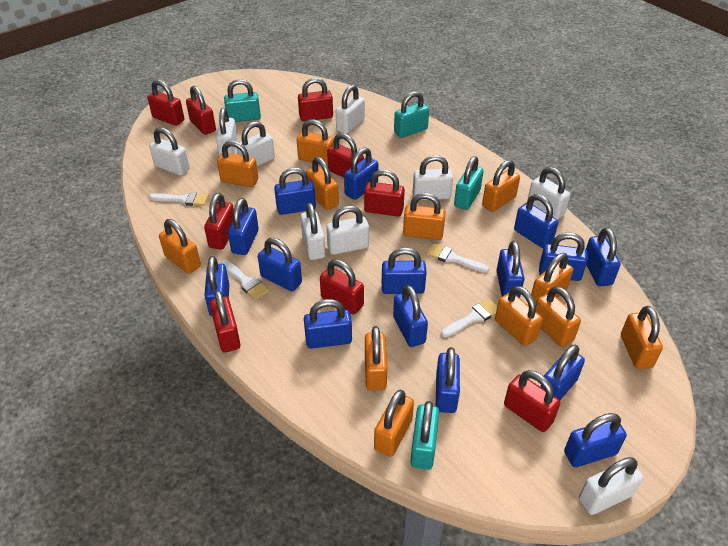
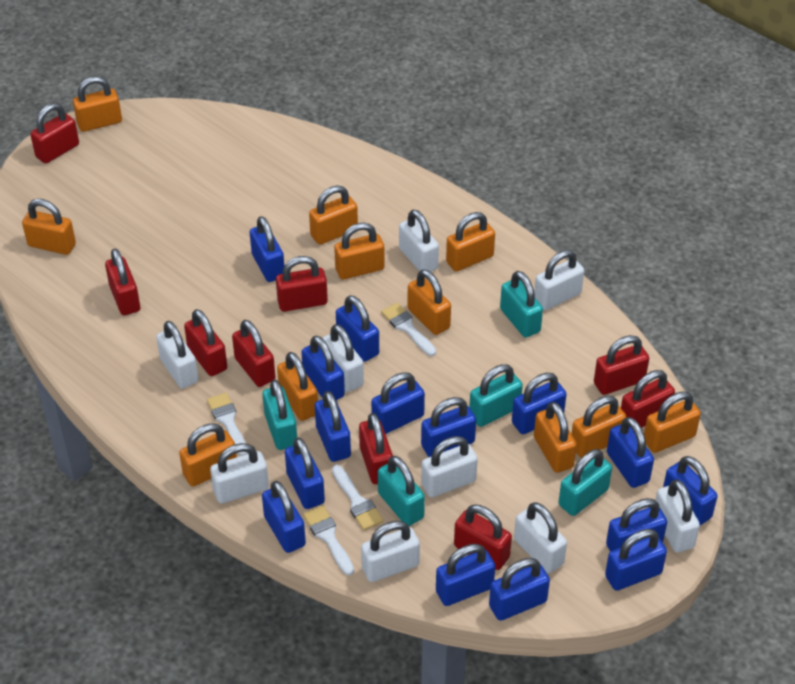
orange padlock: 12 -> 11
turquoise padlock: 4 -> 5

